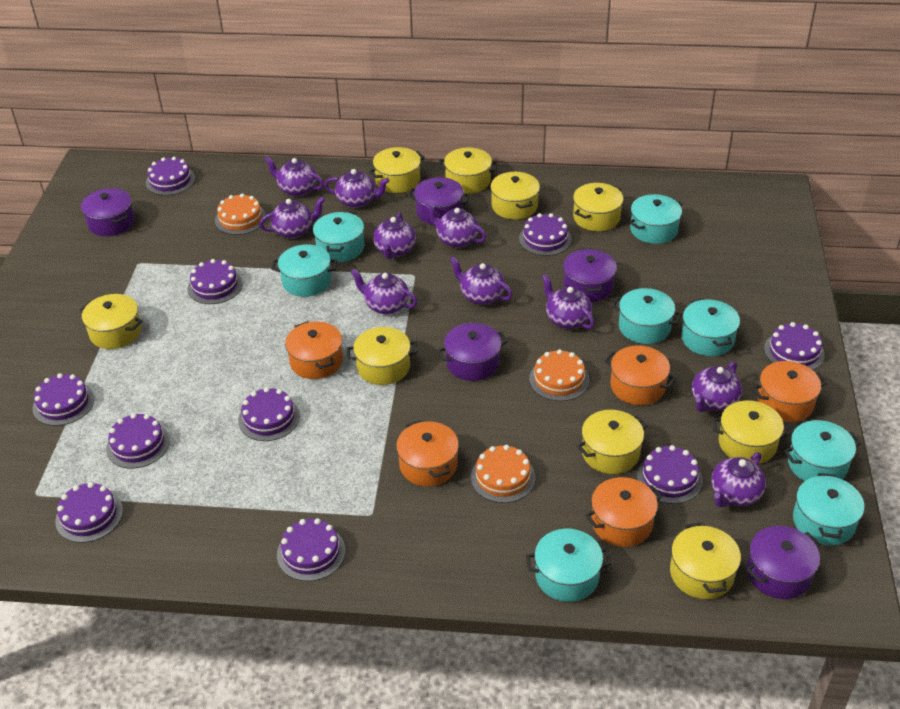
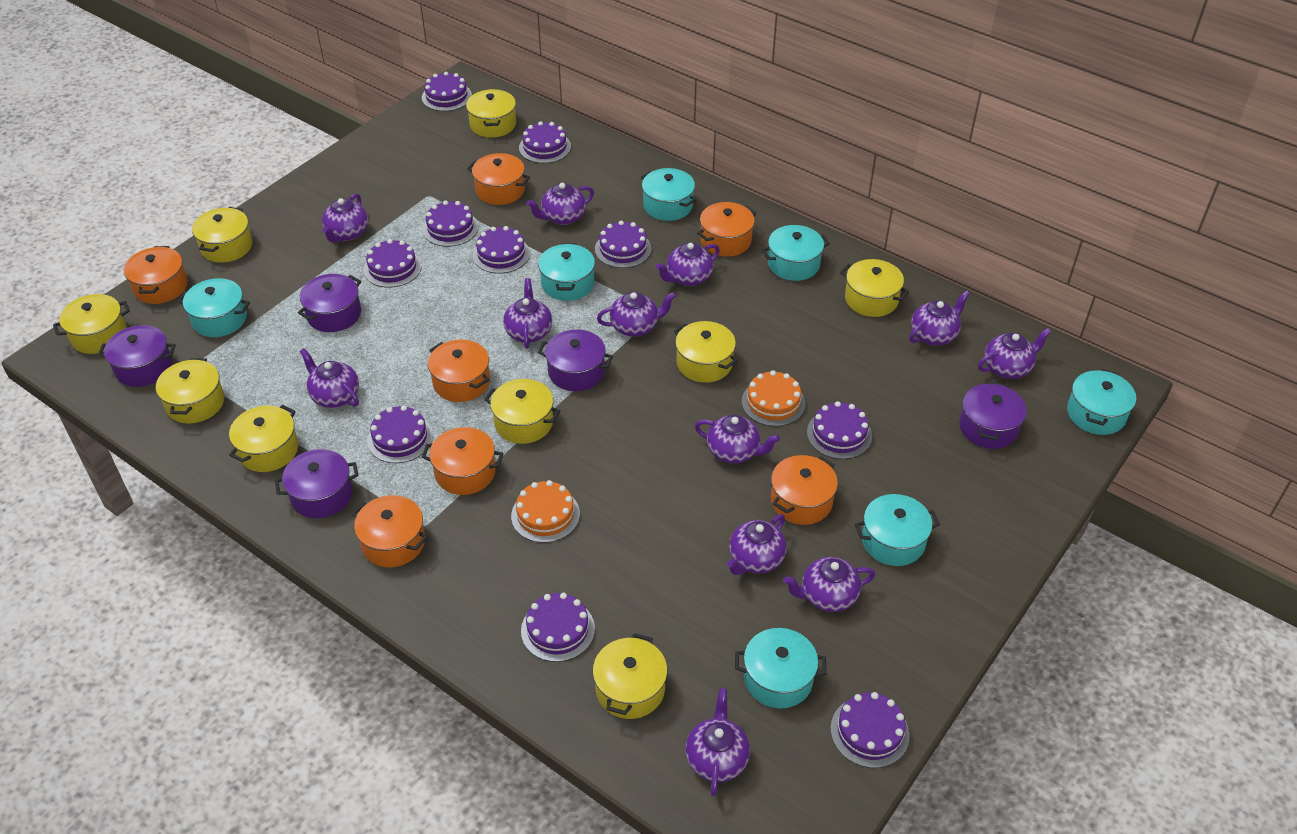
orange cake: 3 -> 2
orange pot: 5 -> 7
purple teapot: 10 -> 12
turquoise pot: 8 -> 7

